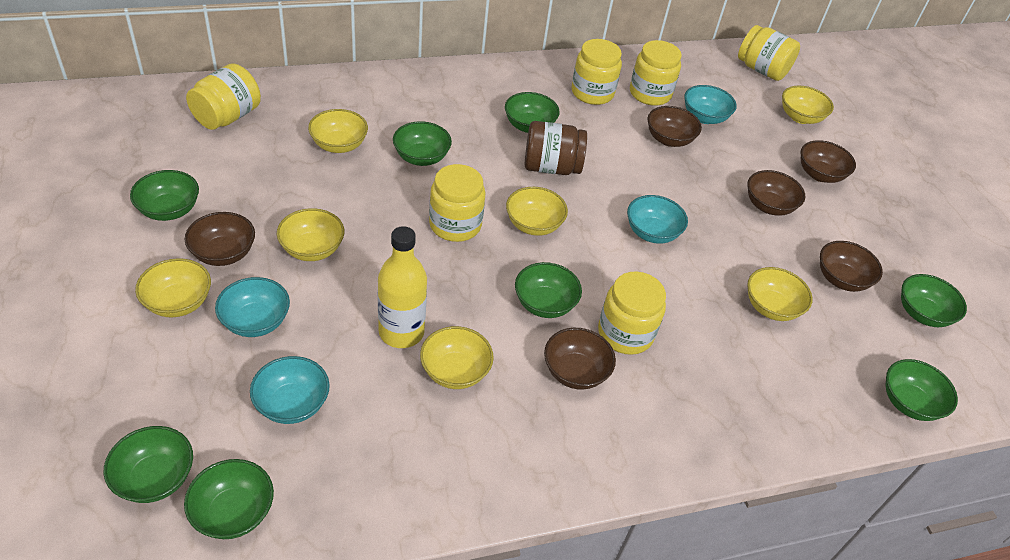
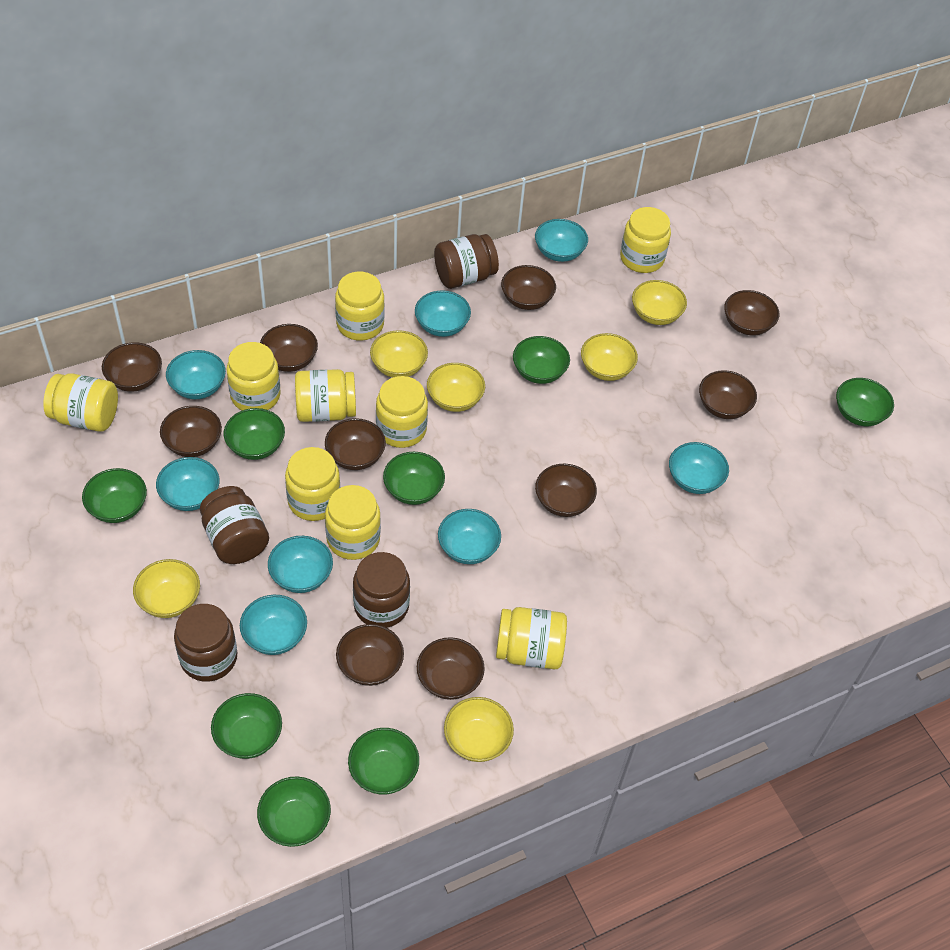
brown bowl: 6 -> 10
brown jar: 1 -> 4
turquoise bowl: 4 -> 8
yellow bottle: 1 -> 0
yellow bowl: 7 -> 6
yellow jar: 6 -> 9

